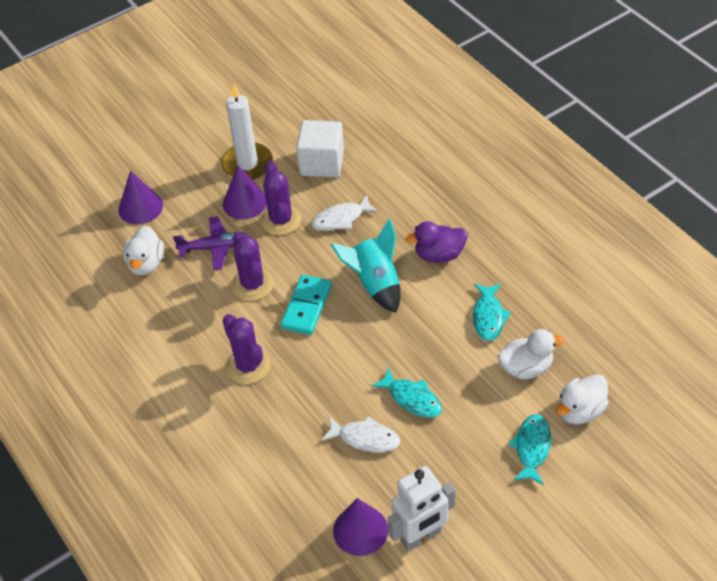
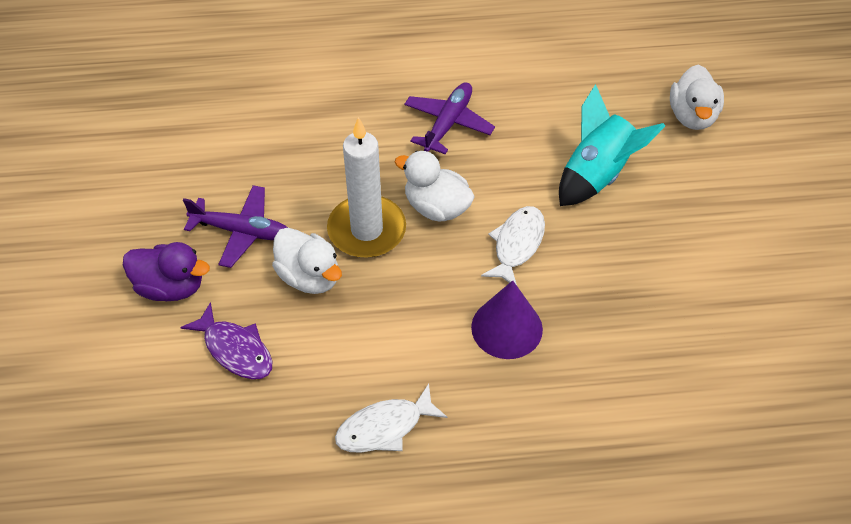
purple cactus: 3 -> 0
purple cone: 3 -> 1
purple fish: 0 -> 1
purple plane: 1 -> 2
turquoise domino: 1 -> 0
turquoise fish: 3 -> 0
white cube: 1 -> 0
white robot: 1 -> 0

